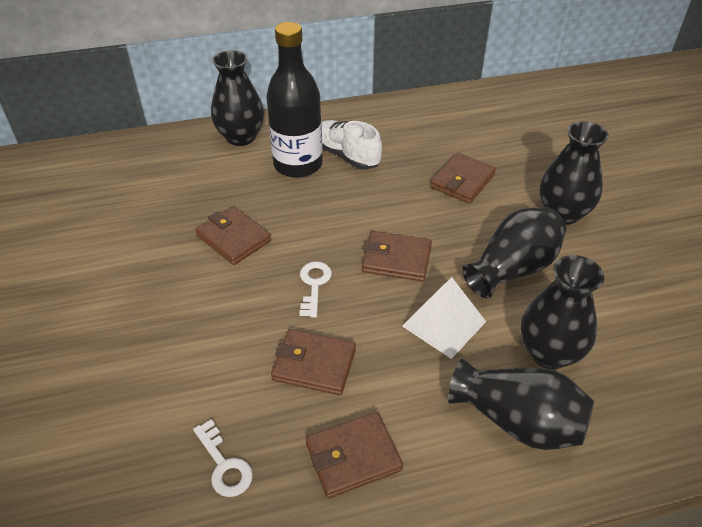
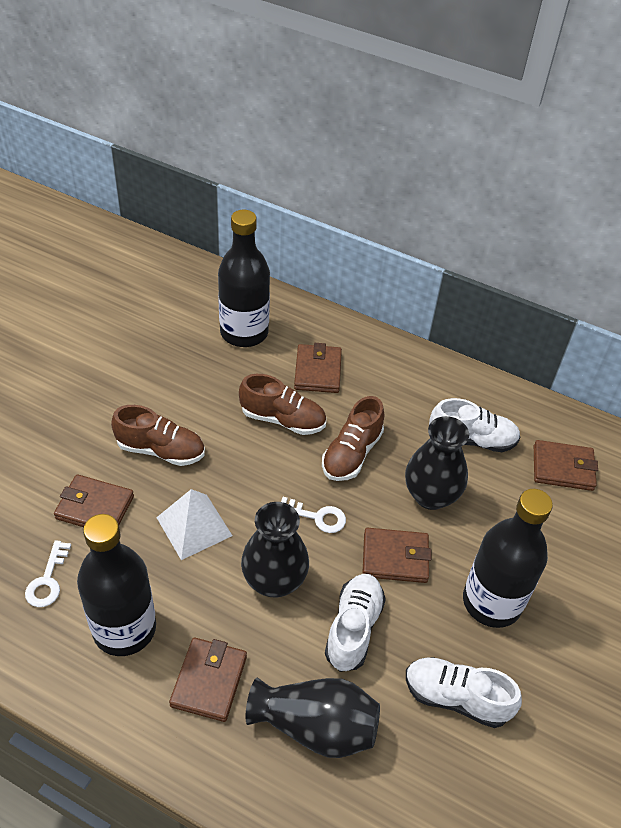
black bottle: 1 -> 3
black vase: 5 -> 3
brown shoe: 0 -> 3
white shoe: 1 -> 3

